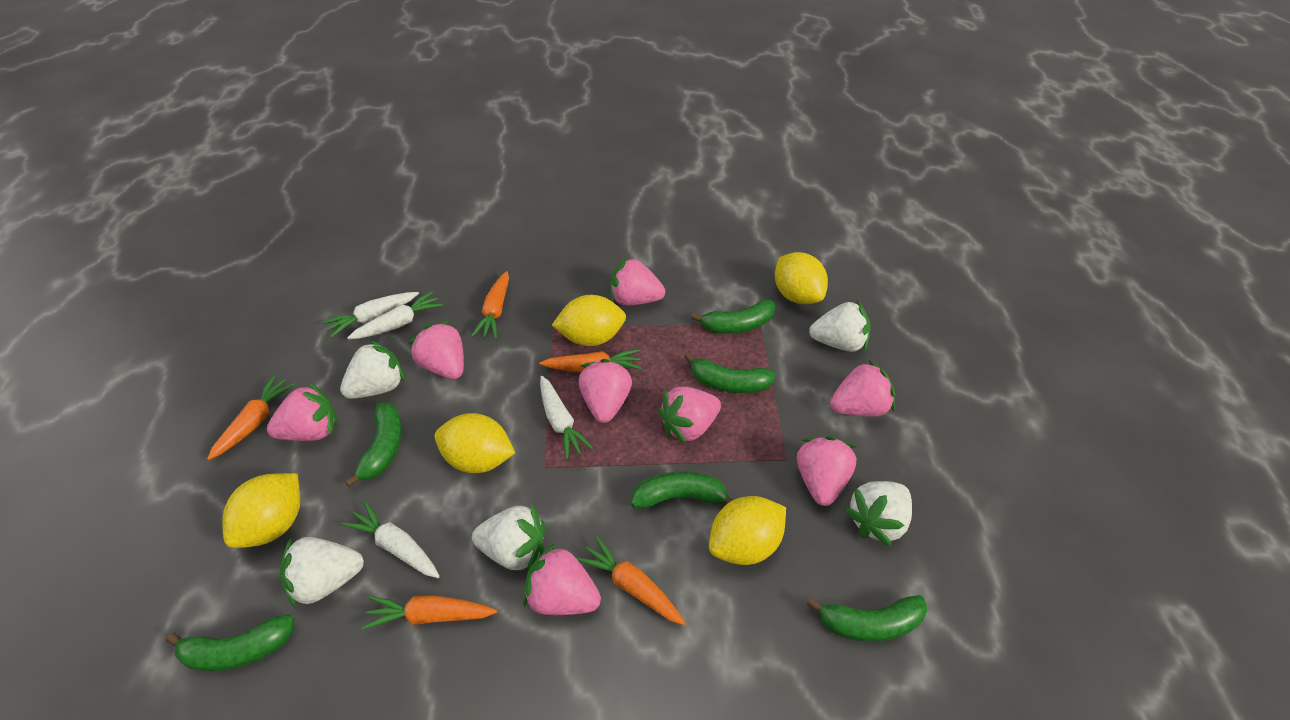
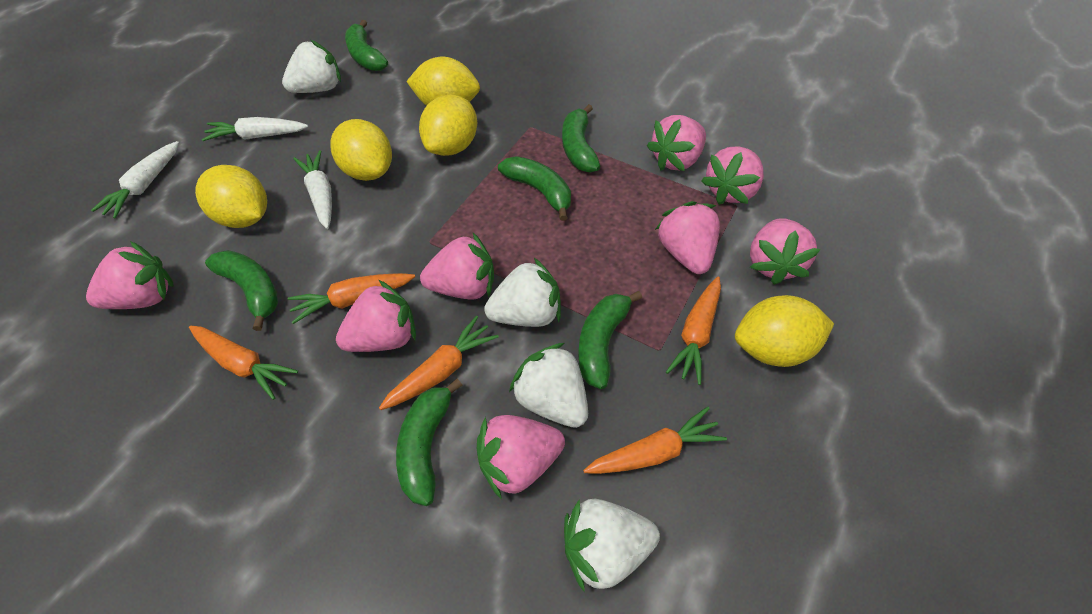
white carrot: 4 -> 3
white strawberry: 5 -> 4

